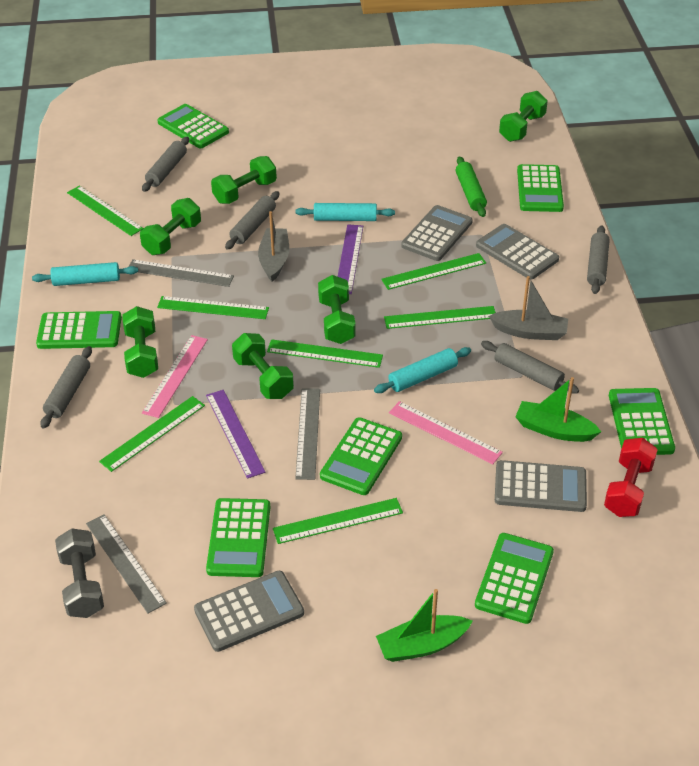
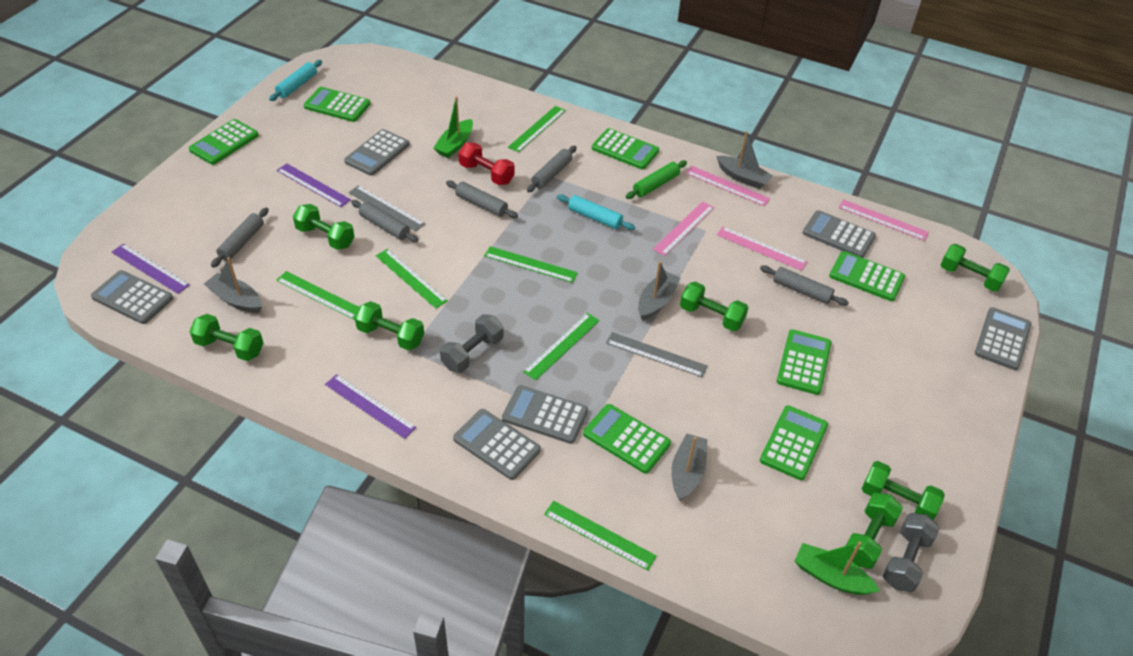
green dumbbell: 6 -> 7
green ruler: 7 -> 6
grey boat: 2 -> 4
grey calculator: 4 -> 6
grey dumbbell: 1 -> 2
grey ruler: 3 -> 2
pink ruler: 2 -> 4
purple ruler: 2 -> 3
turquoise rolling pin: 3 -> 2

